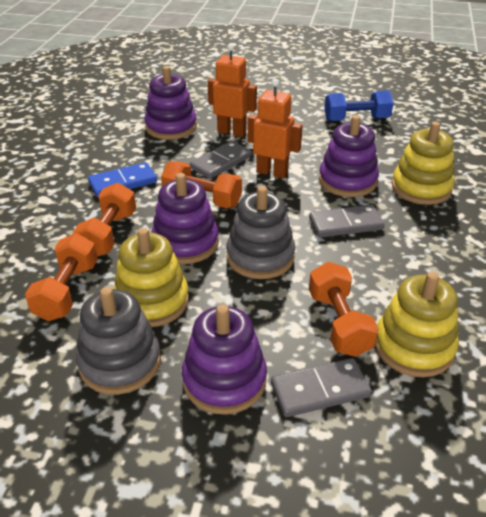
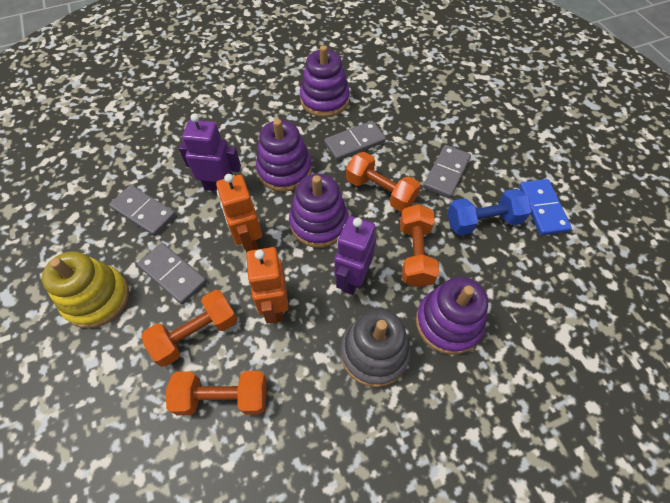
grey domino: 3 -> 4
grey stacking toy: 2 -> 1
purple robot: 0 -> 2
yellow stacking toy: 3 -> 1

